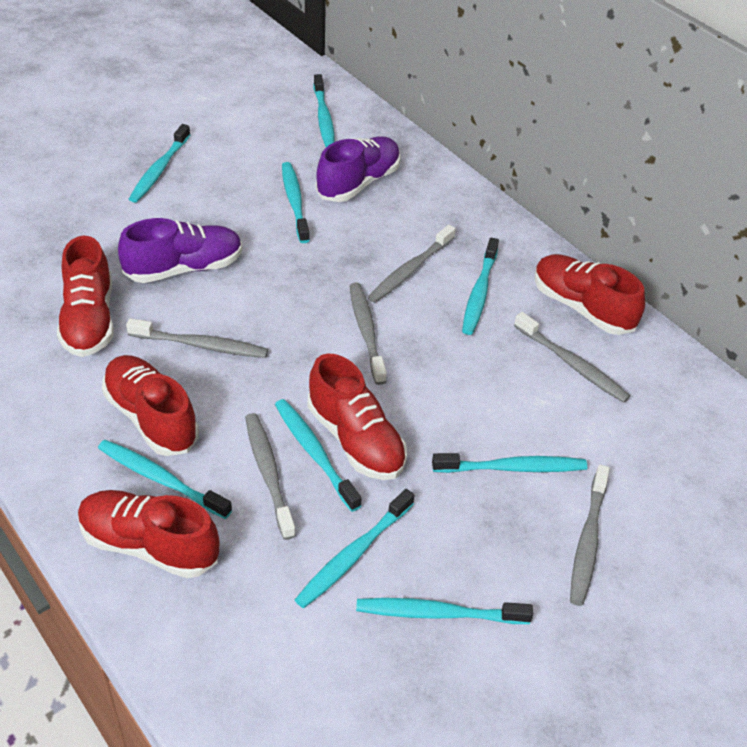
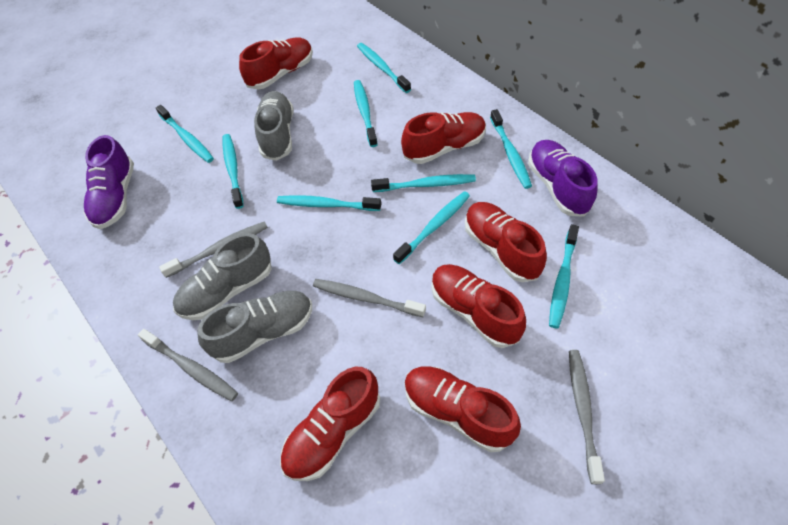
grey shoe: 0 -> 3
grey toothbrush: 6 -> 4
red shoe: 5 -> 6

